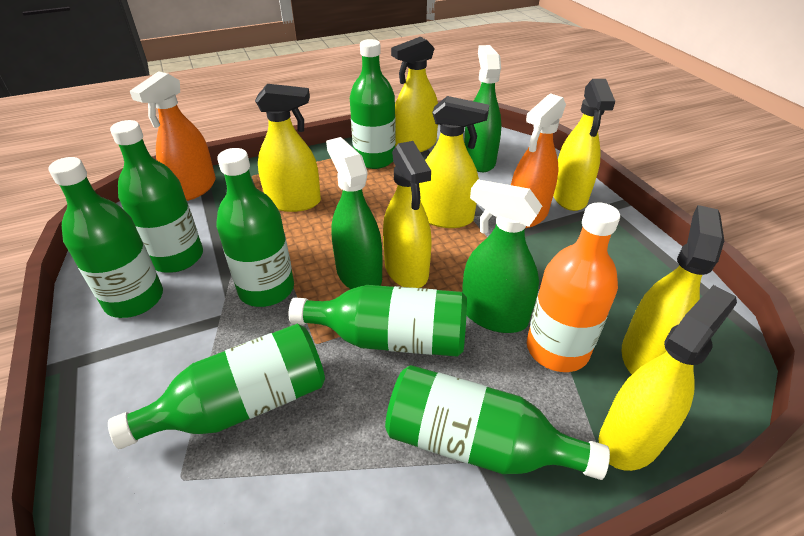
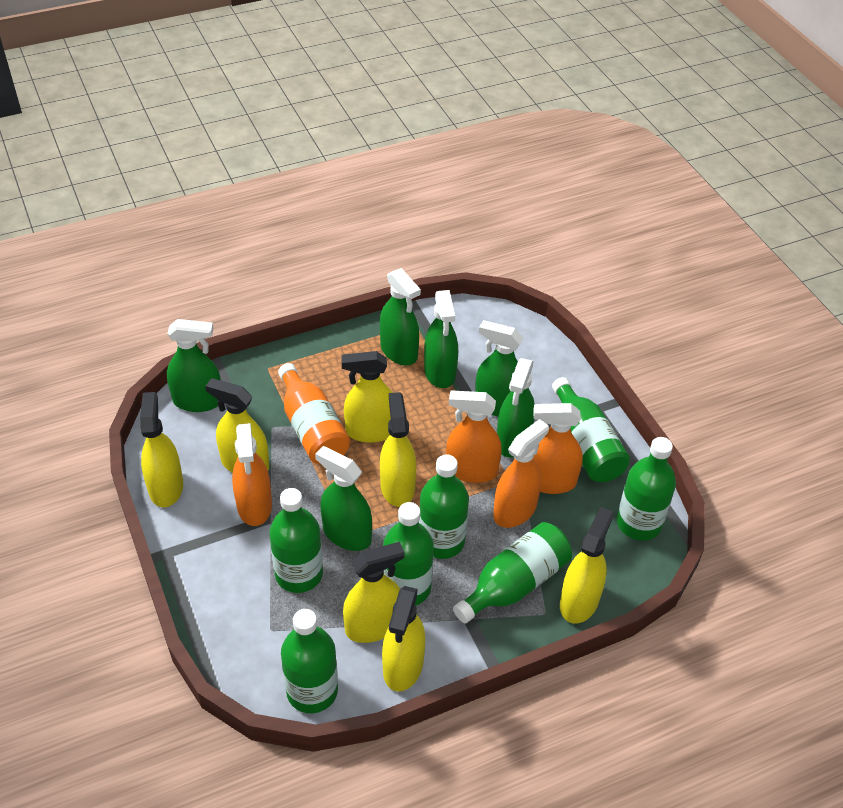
green spray bottle: 3 -> 6
orange spray bottle: 2 -> 4

